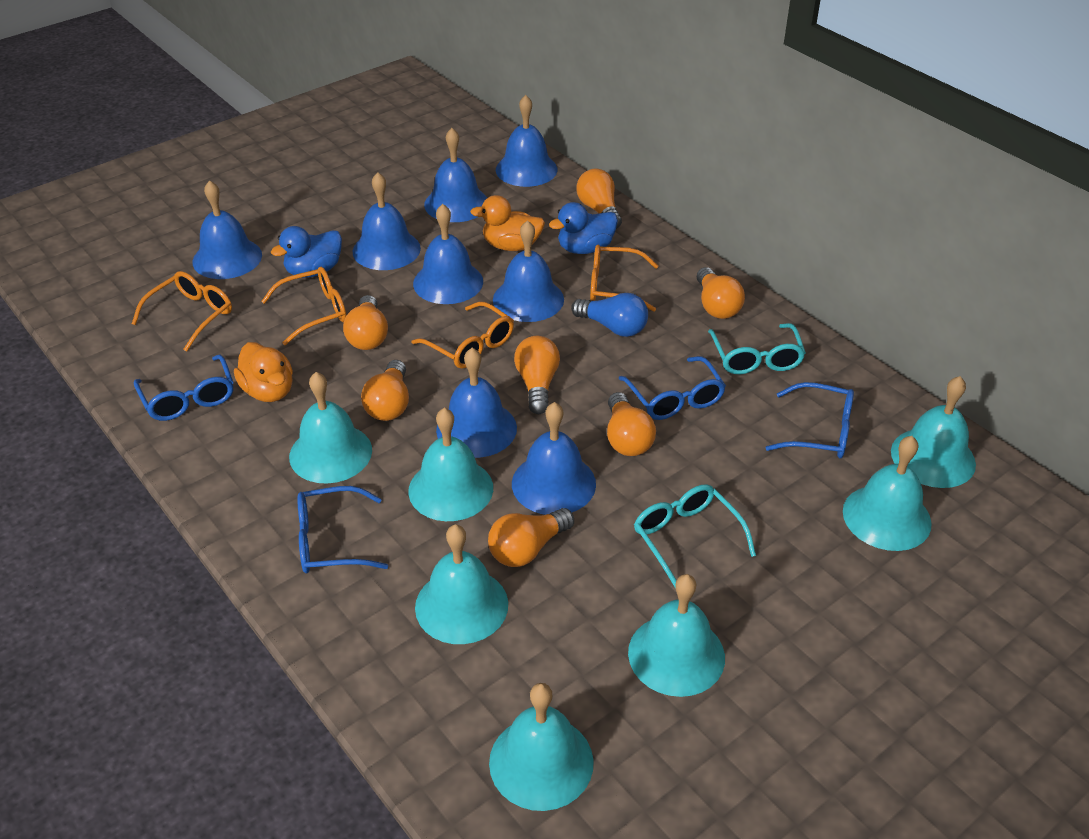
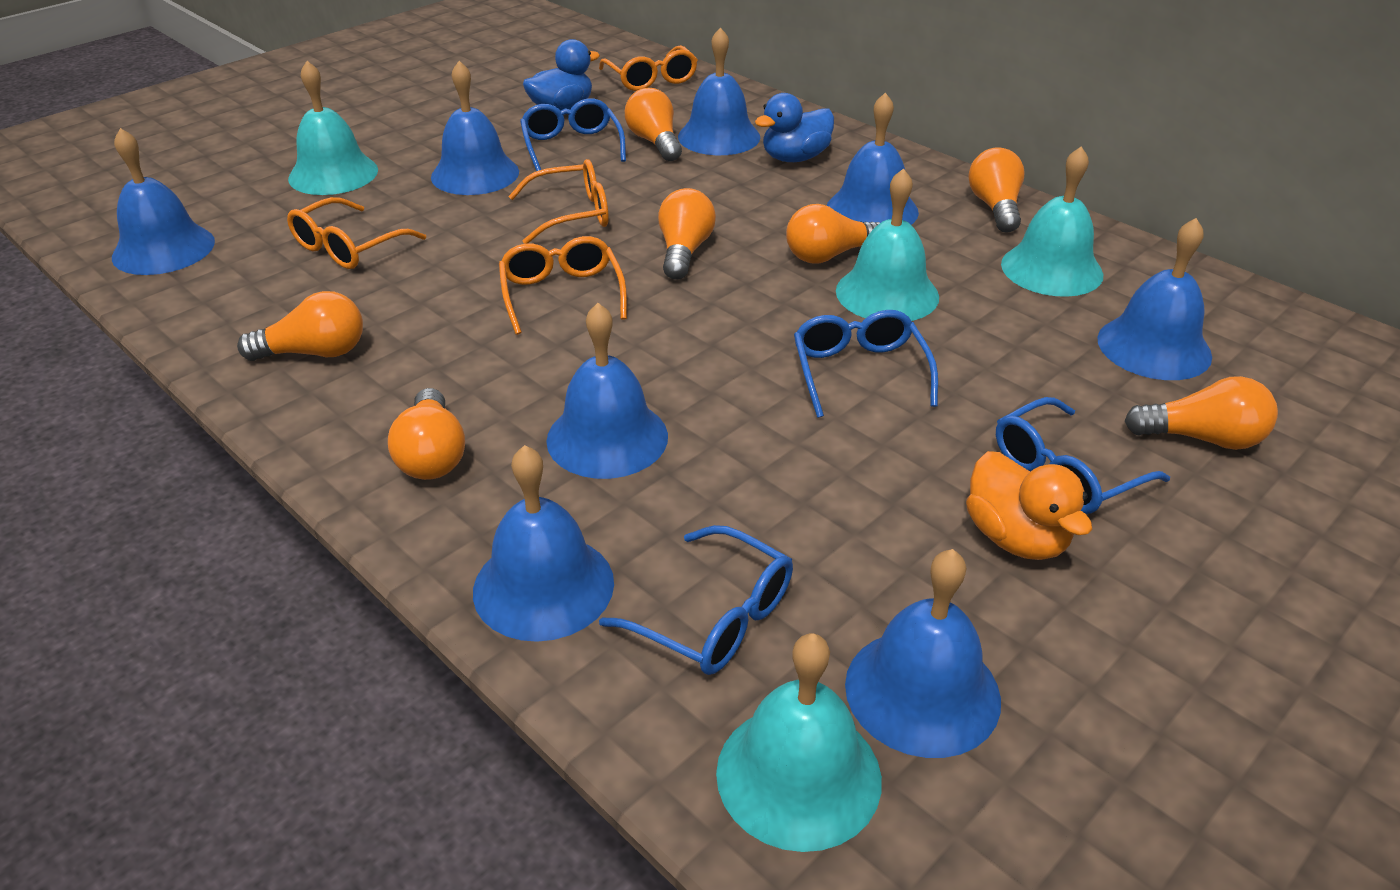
blue light bulb: 1 -> 0
orange duck: 2 -> 1
turquoise bell: 7 -> 4
turquoise glasses: 2 -> 0

